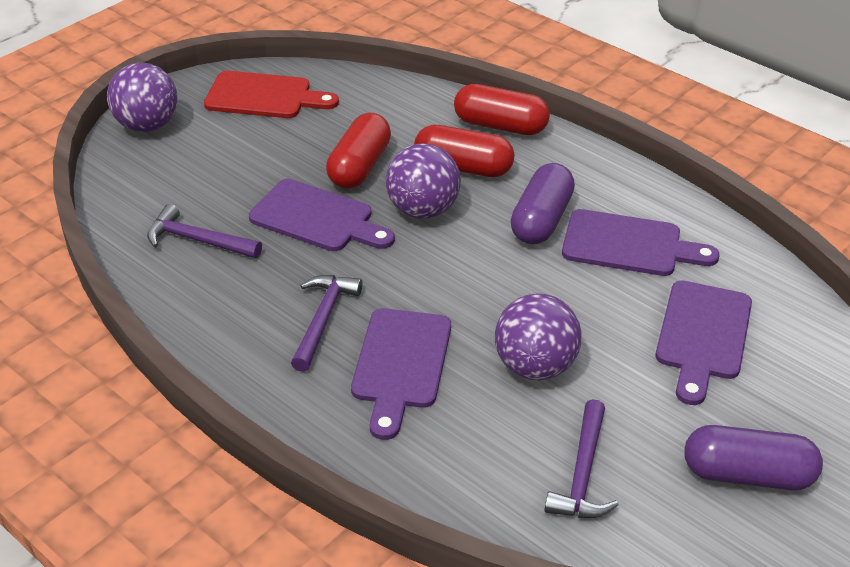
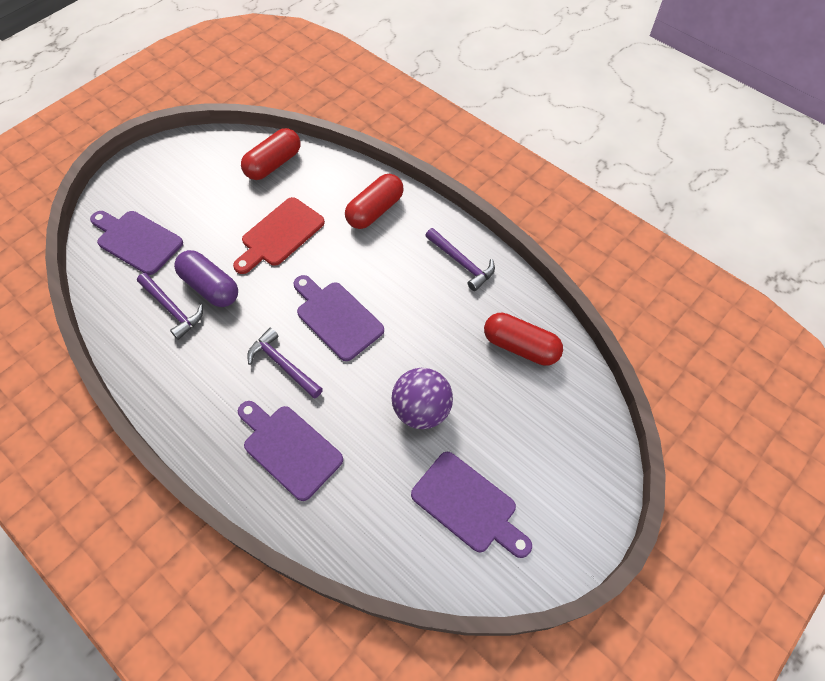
purple ball: 3 -> 1
purple capsule: 2 -> 1

